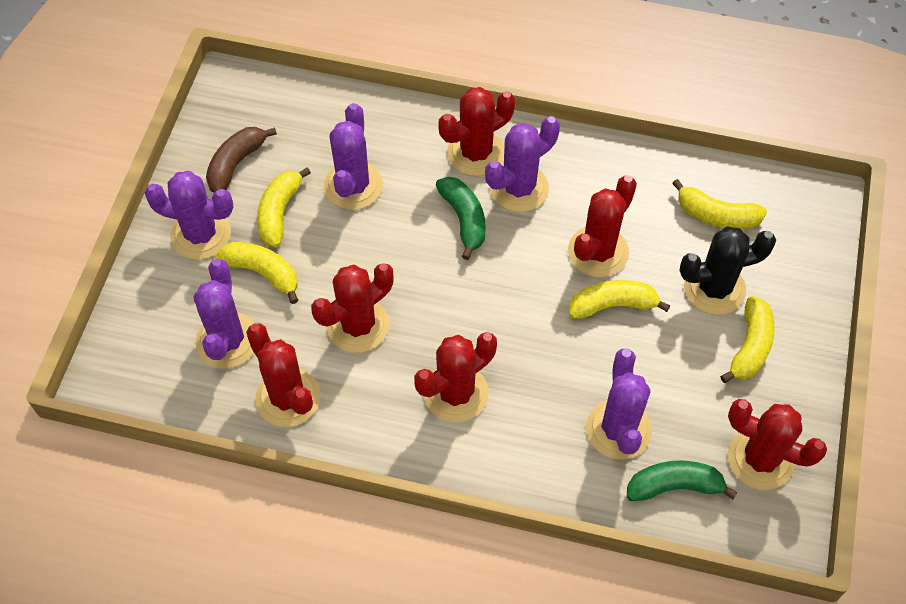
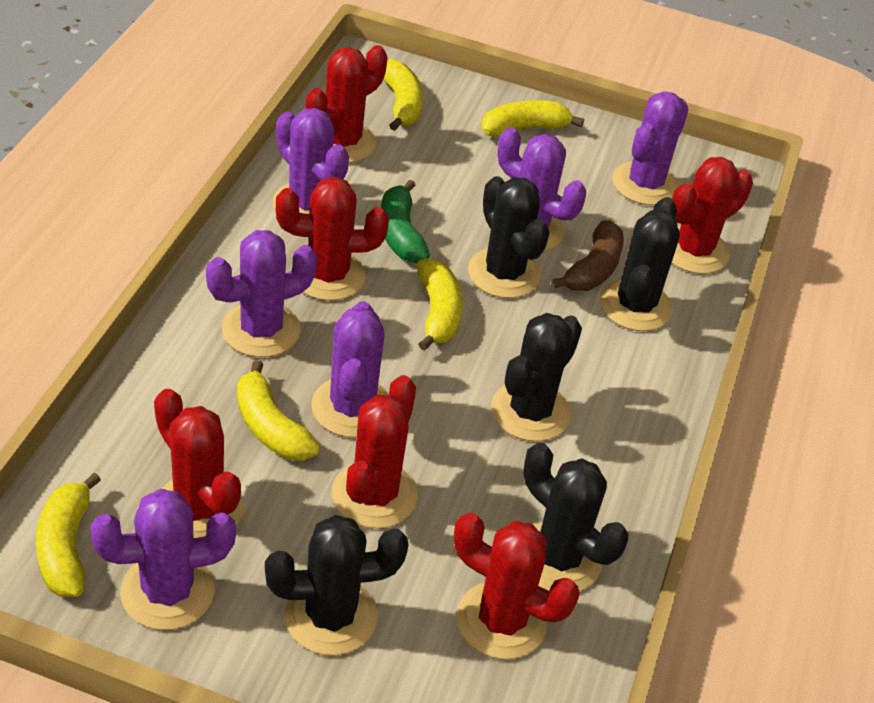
black cactus: 1 -> 5
green banana: 2 -> 1
purple cactus: 5 -> 6

